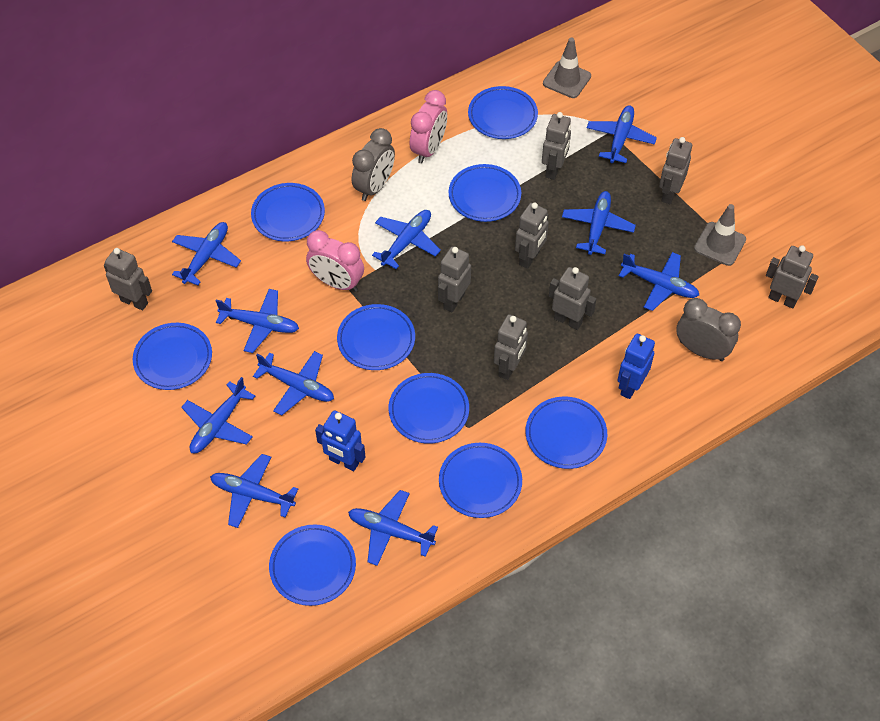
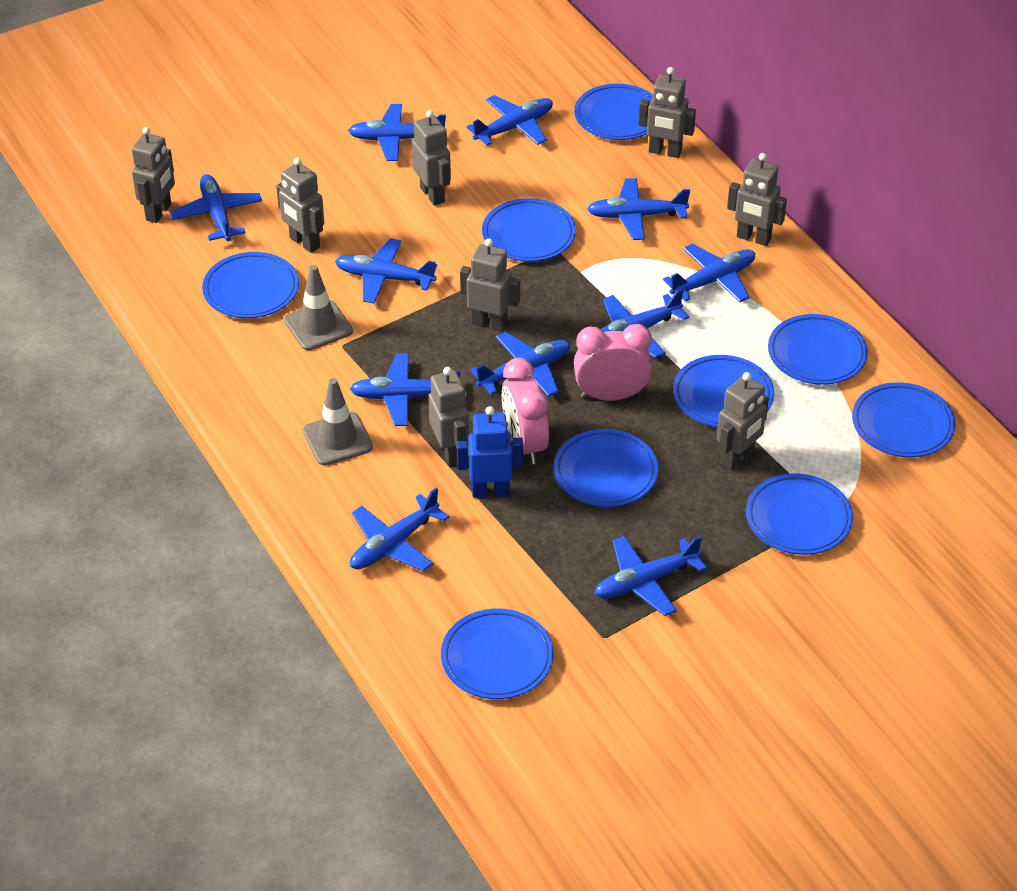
blue plane: 10 -> 11
blue robot: 2 -> 1
grey clock: 2 -> 0

